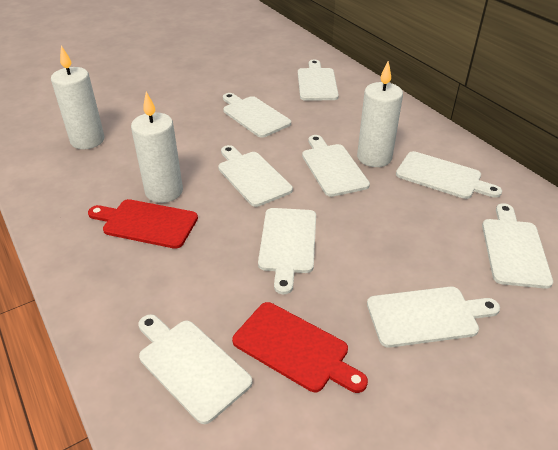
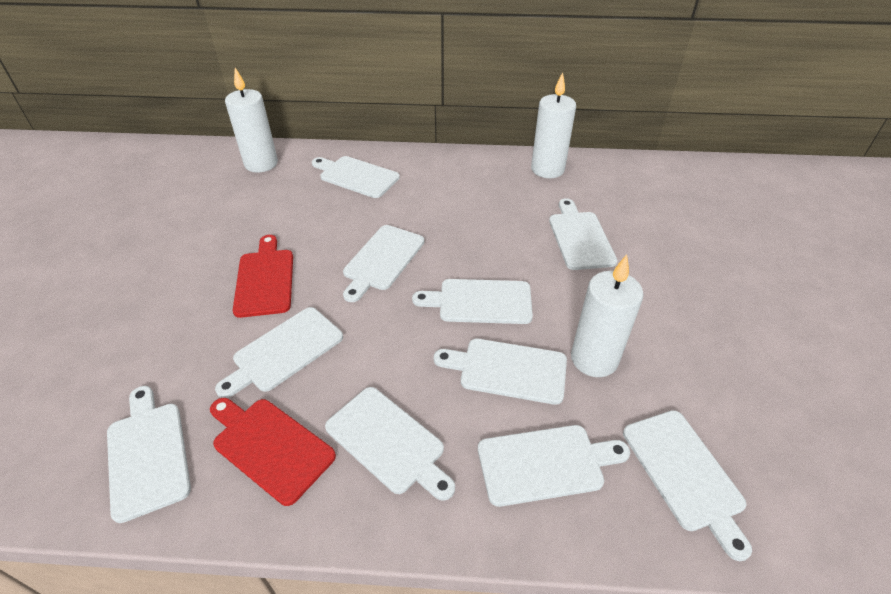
white cutting board: 9 -> 10

